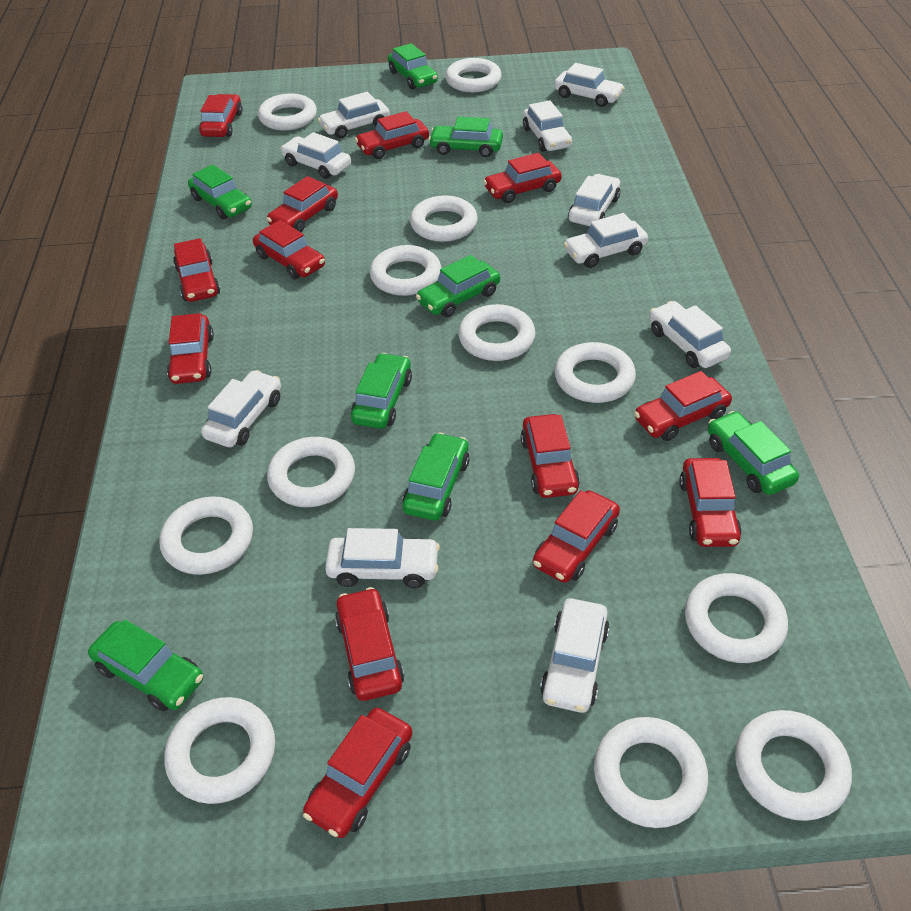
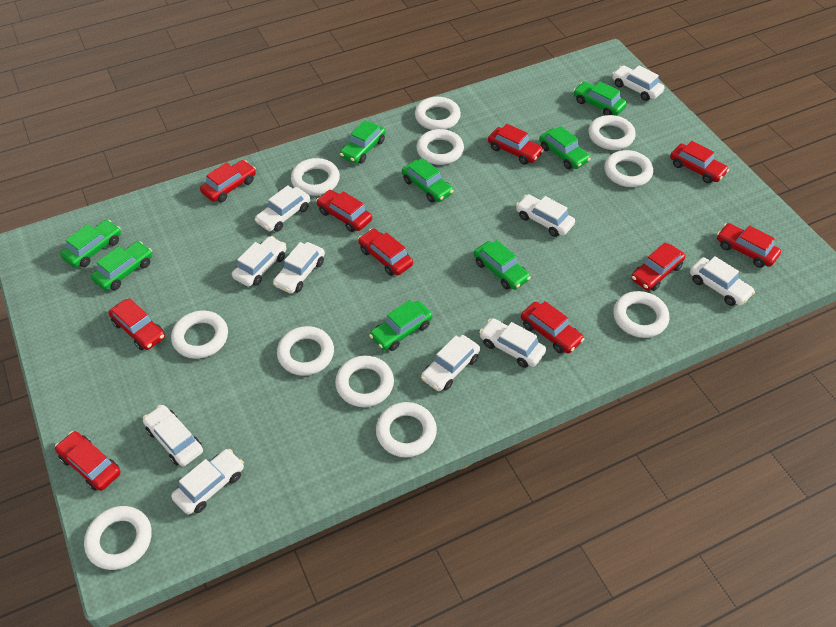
red car: 13 -> 10
white ring: 12 -> 11

